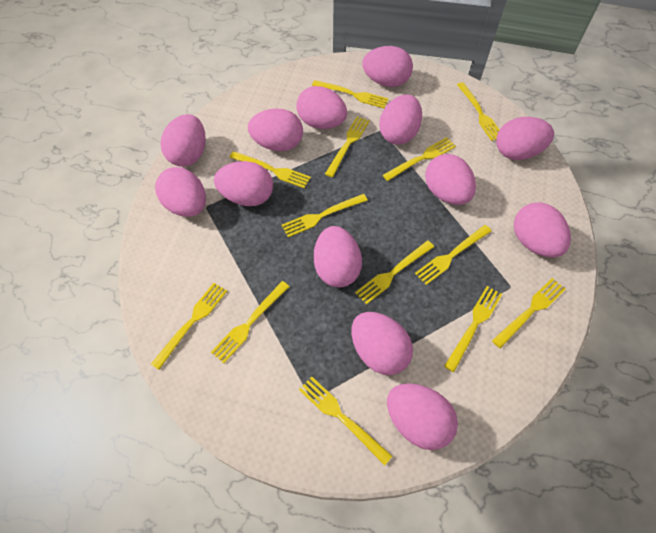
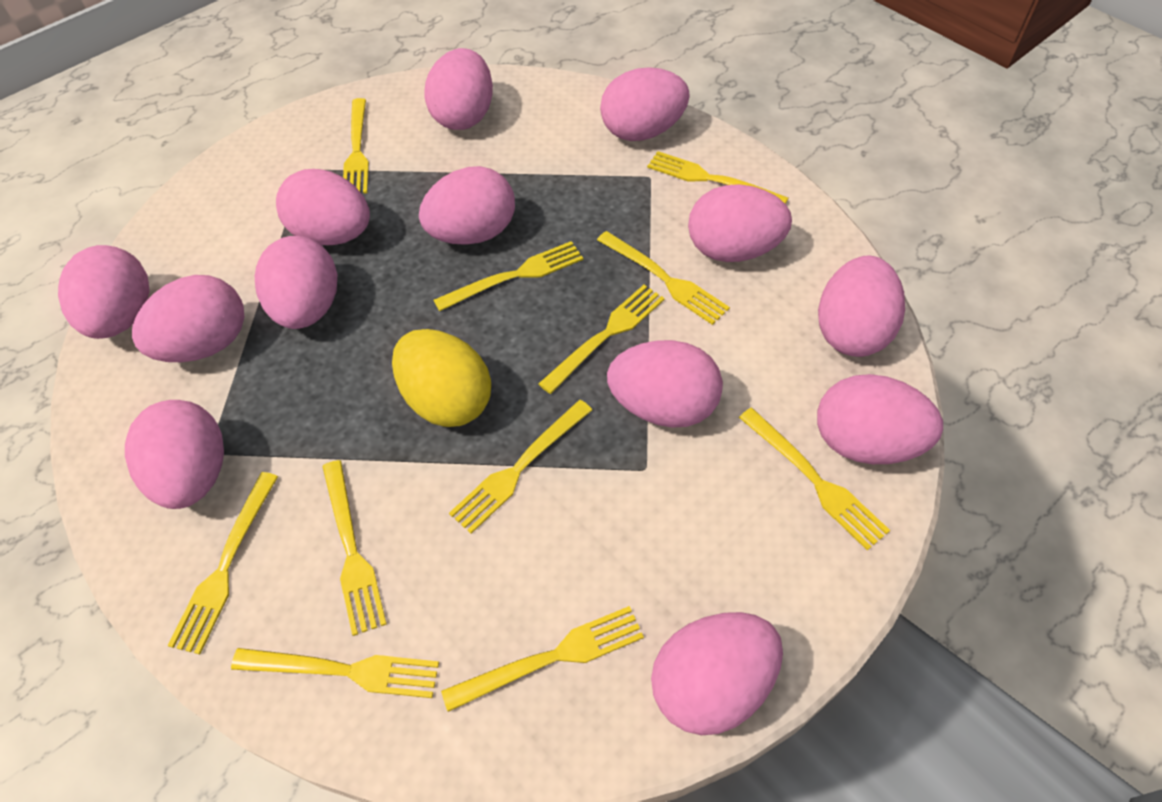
yellow egg: 0 -> 1
yellow fork: 13 -> 11

